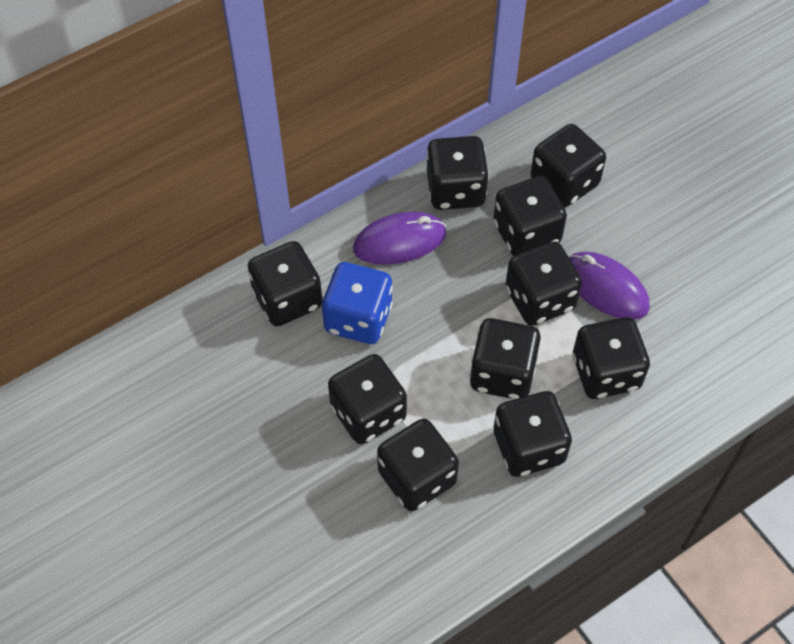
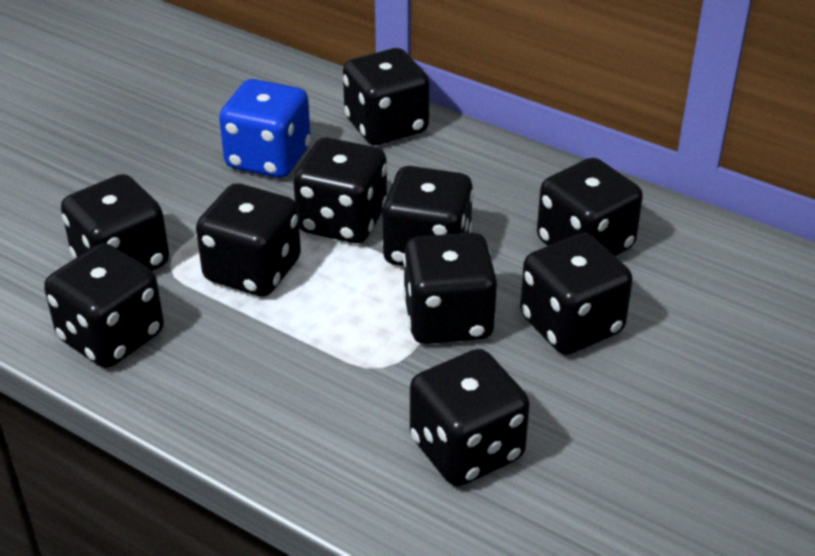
purple mouse: 2 -> 0

